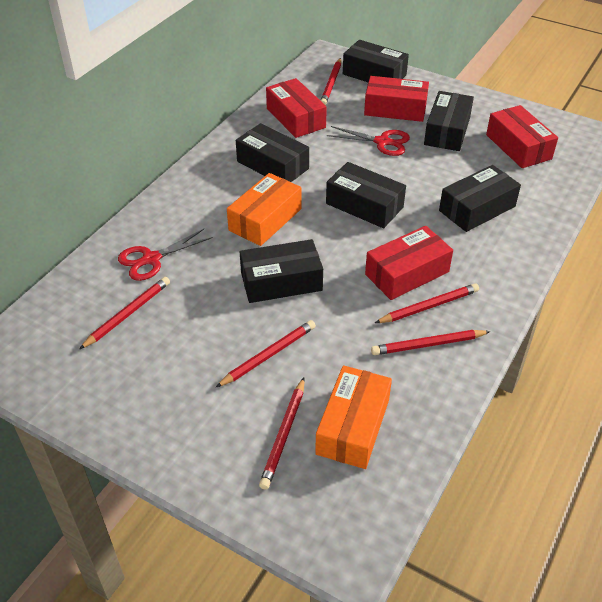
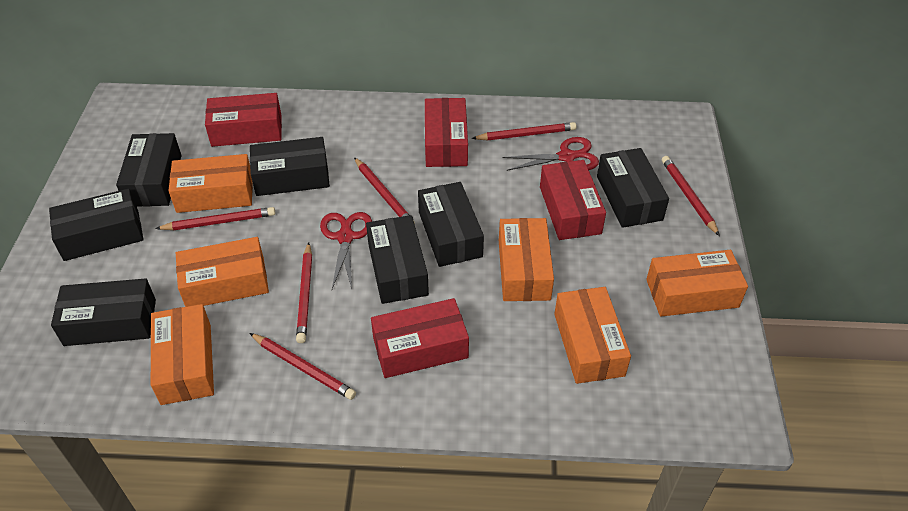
black box: 6 -> 7
orange box: 2 -> 6

